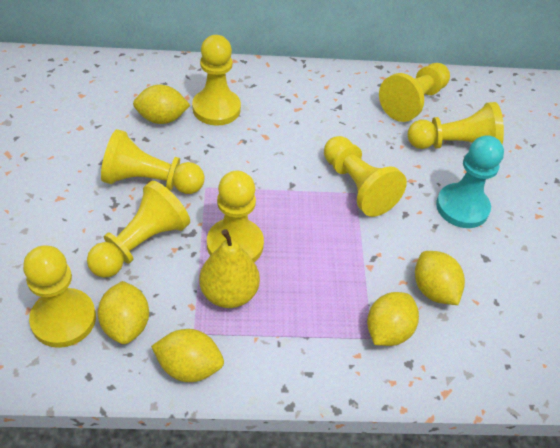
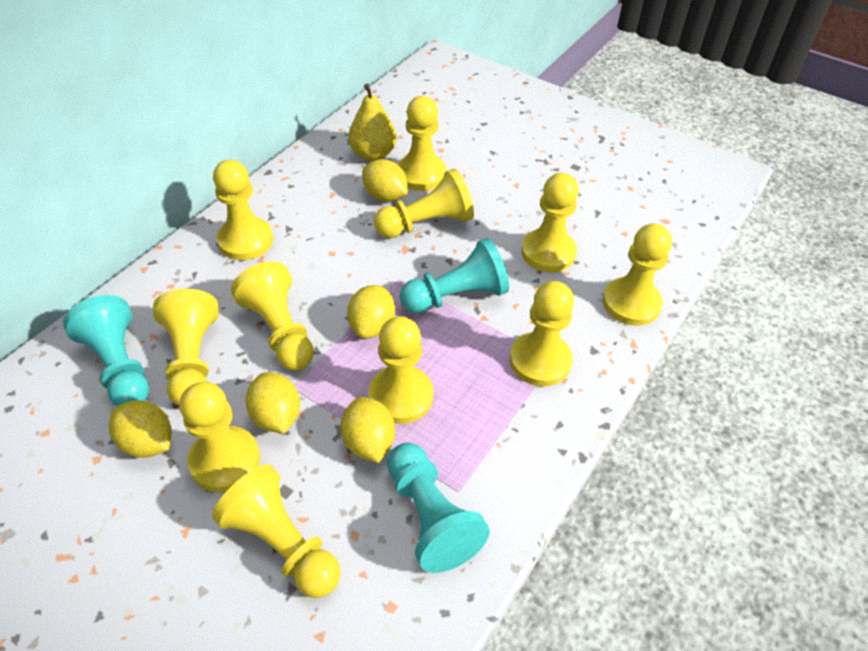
turquoise pawn: 1 -> 3
yellow pawn: 8 -> 11

